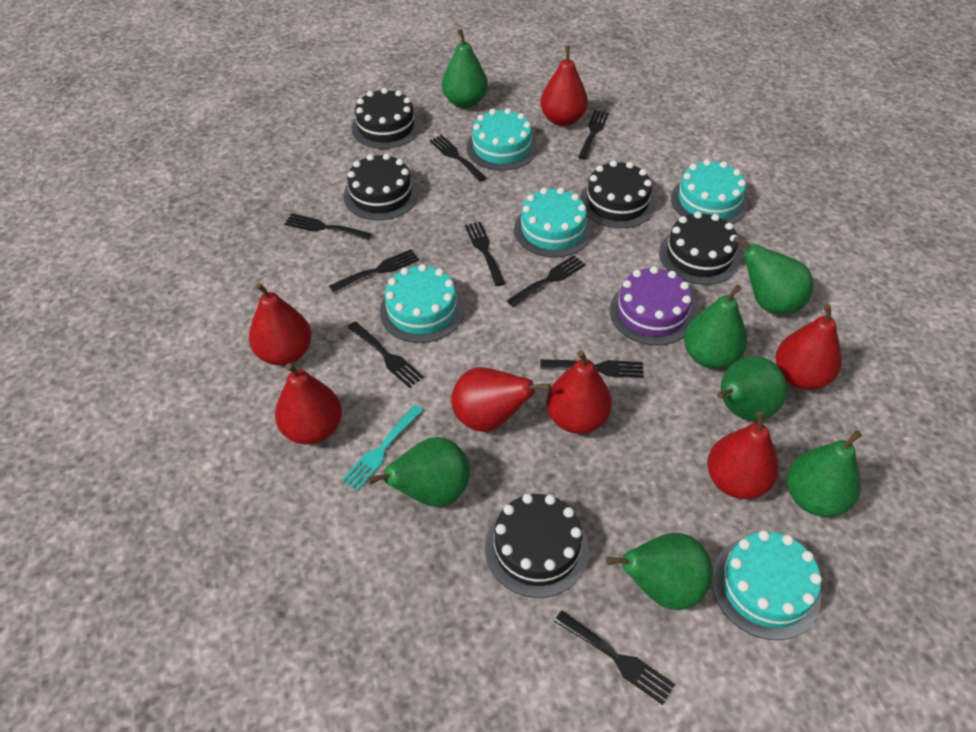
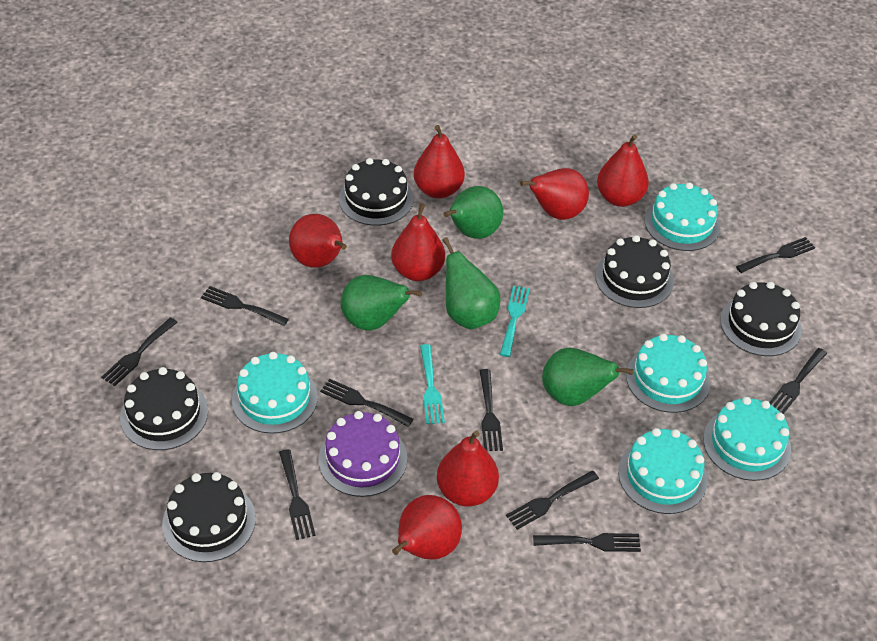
green pear: 7 -> 4
turquoise fork: 1 -> 2

